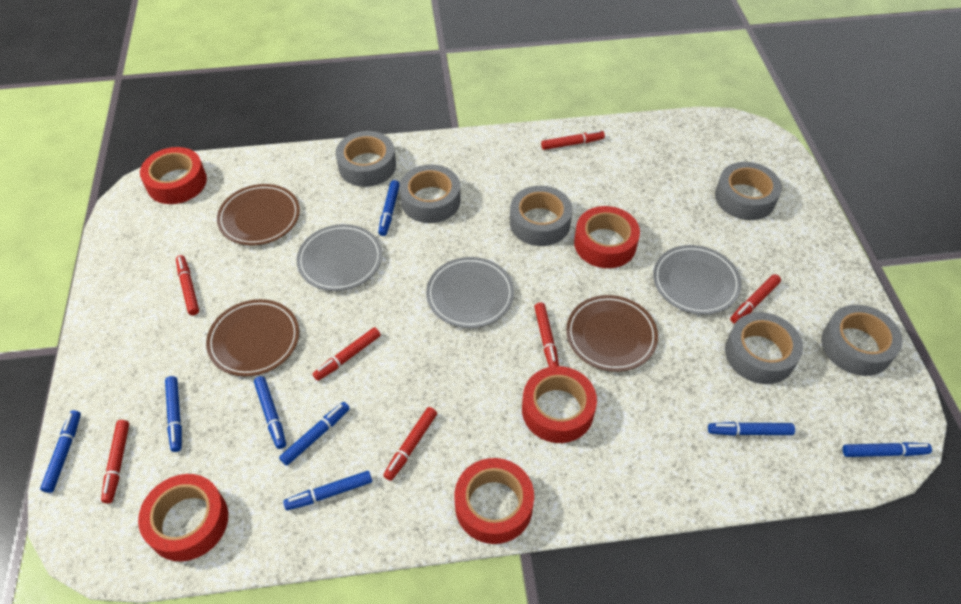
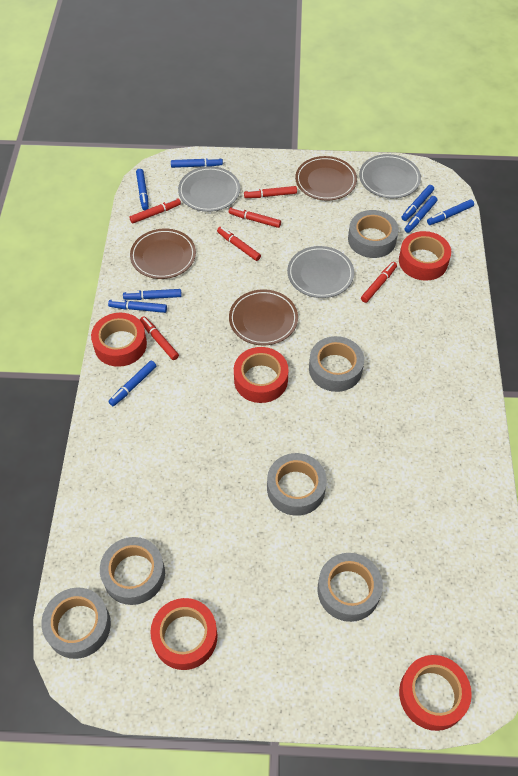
red marker: 7 -> 6

